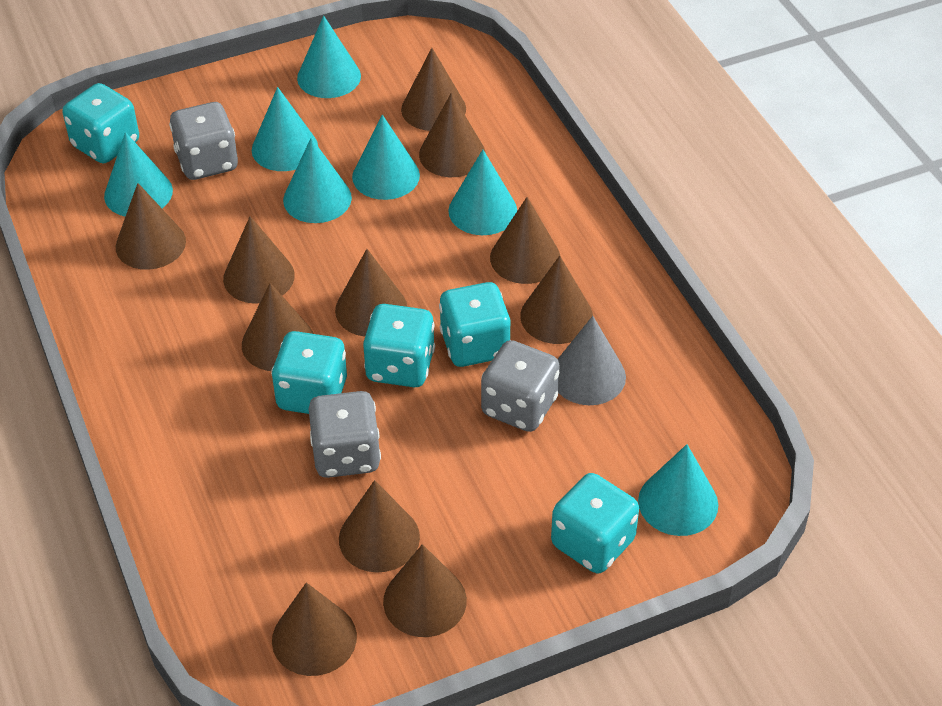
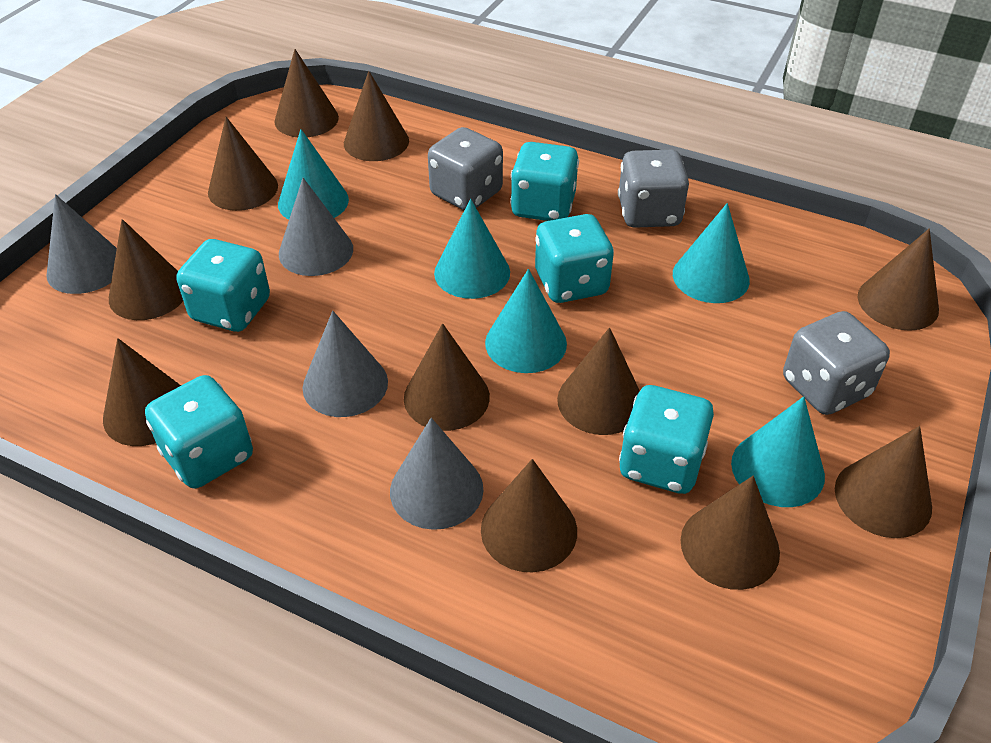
grey cone: 1 -> 4
turquoise cone: 7 -> 5

